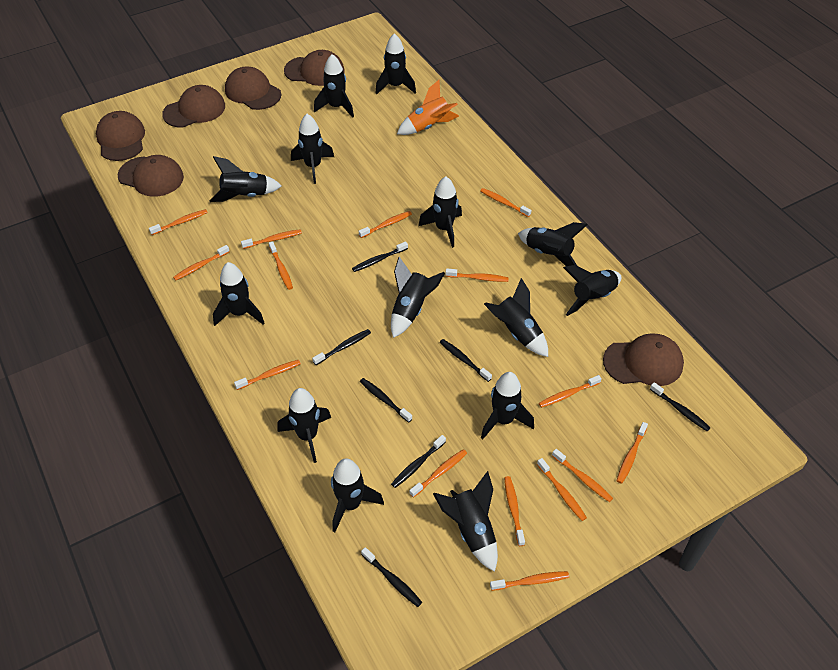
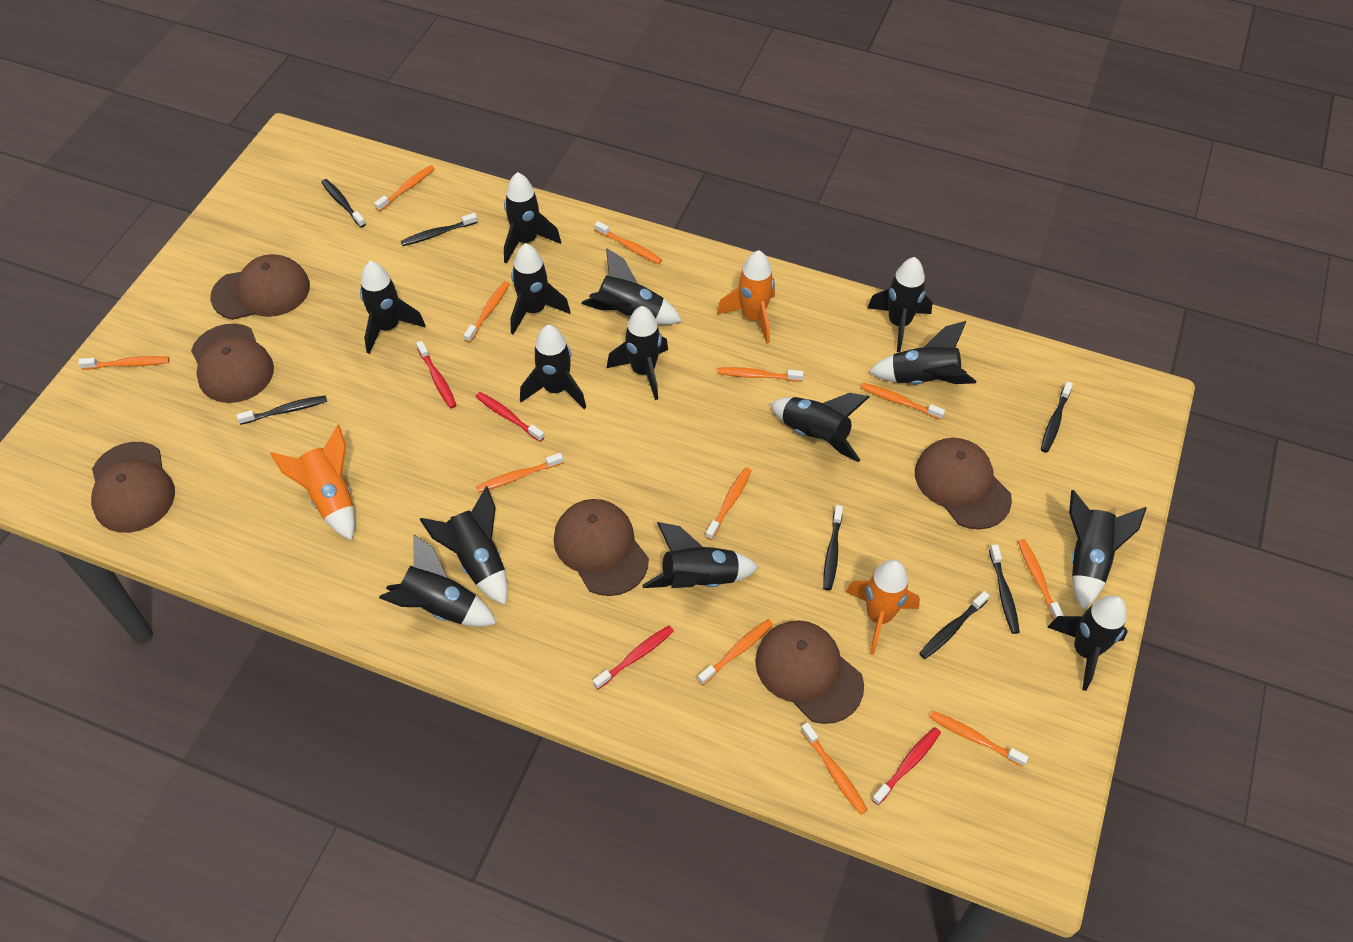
orange rocket: 1 -> 3
orange toothbrush: 15 -> 12
red toothbrush: 0 -> 4

